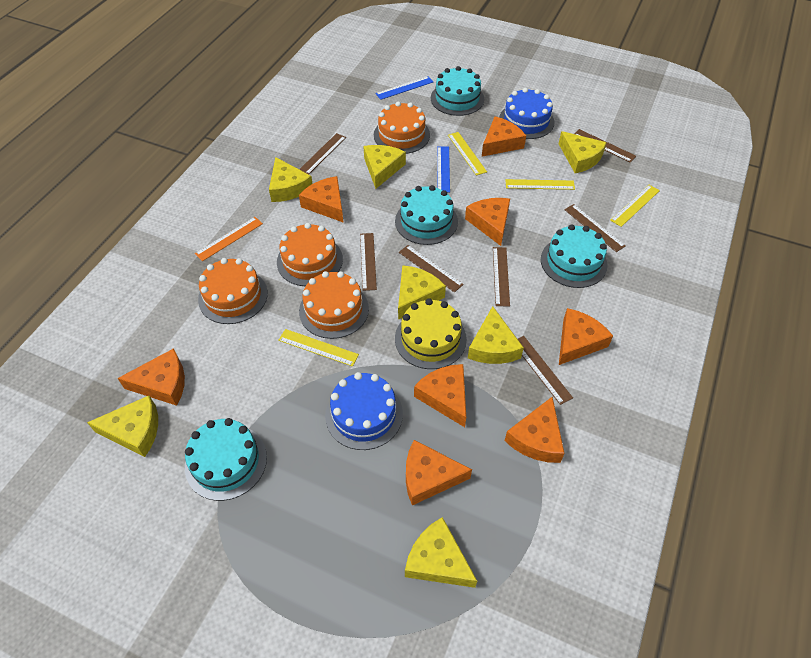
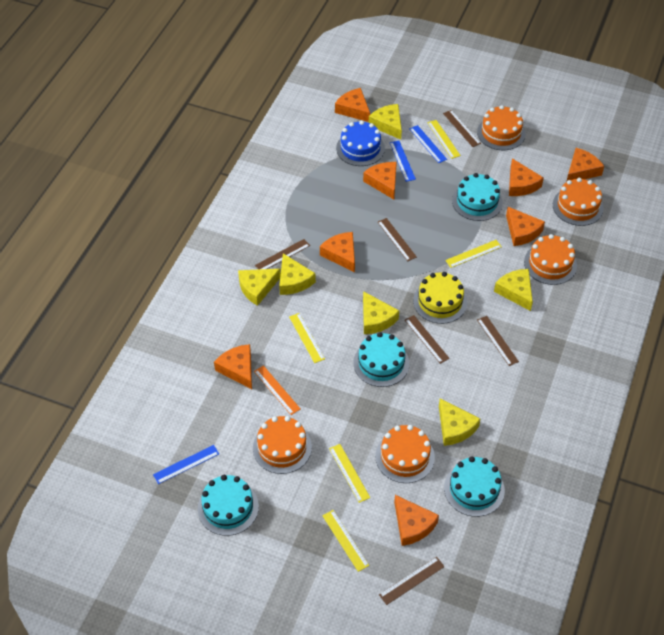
blue cake: 2 -> 1
blue ruler: 2 -> 3
brown ruler: 7 -> 6
orange cake: 4 -> 5
yellow cheese: 7 -> 6
yellow ruler: 4 -> 5

